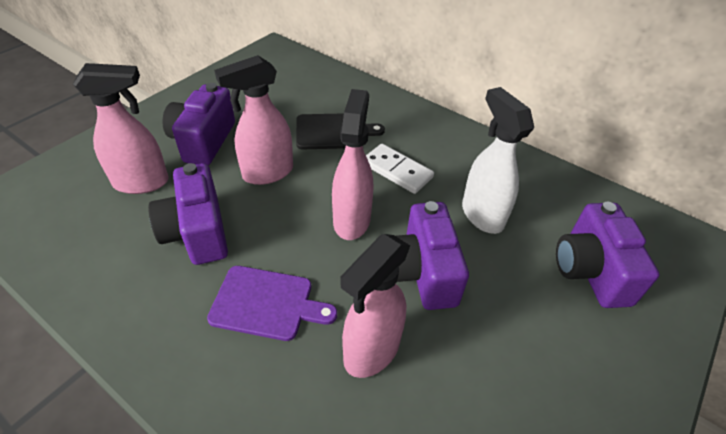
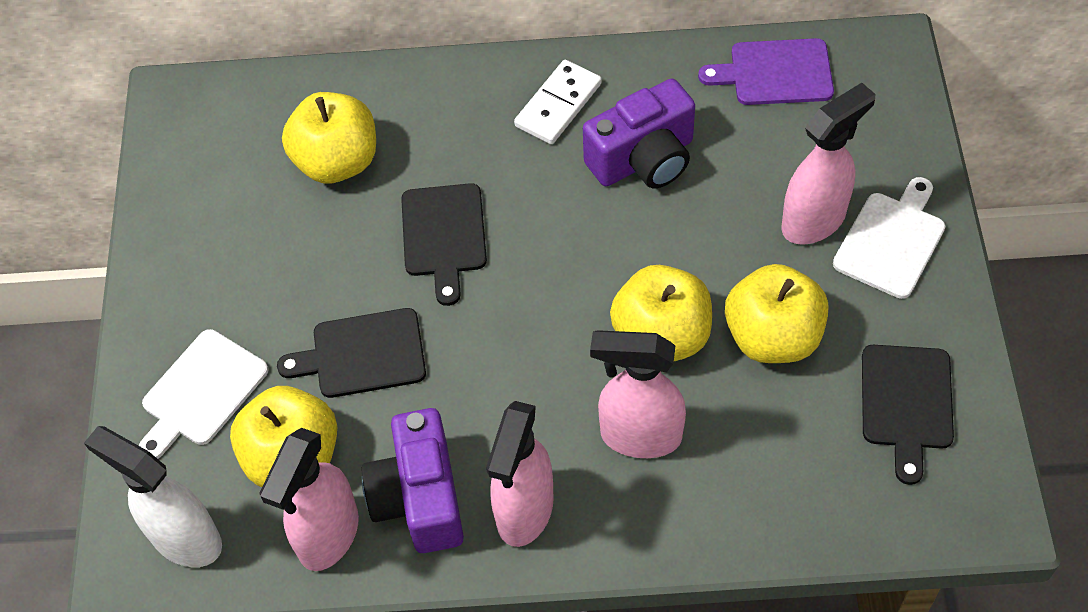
black cutting board: 1 -> 3
purple camera: 4 -> 2
white cutting board: 0 -> 2
yellow apple: 0 -> 4

